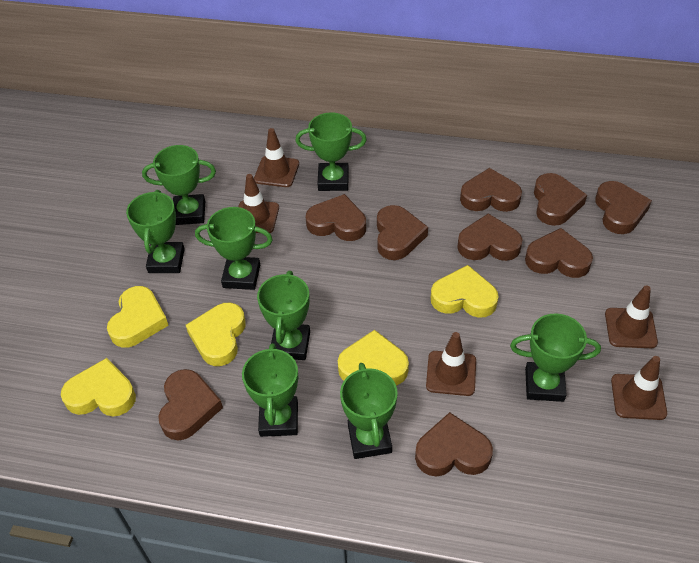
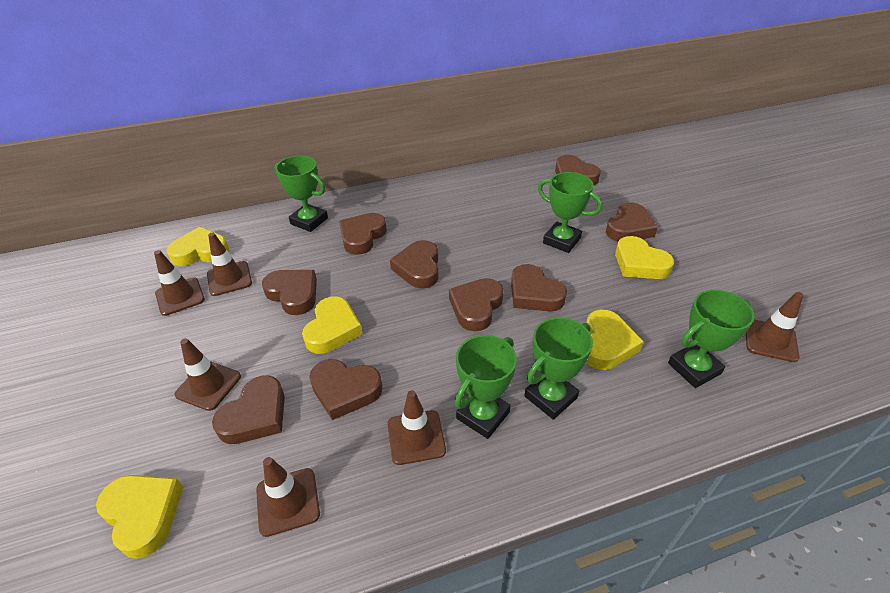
brown traffic cone: 5 -> 6
green trophy: 8 -> 5

